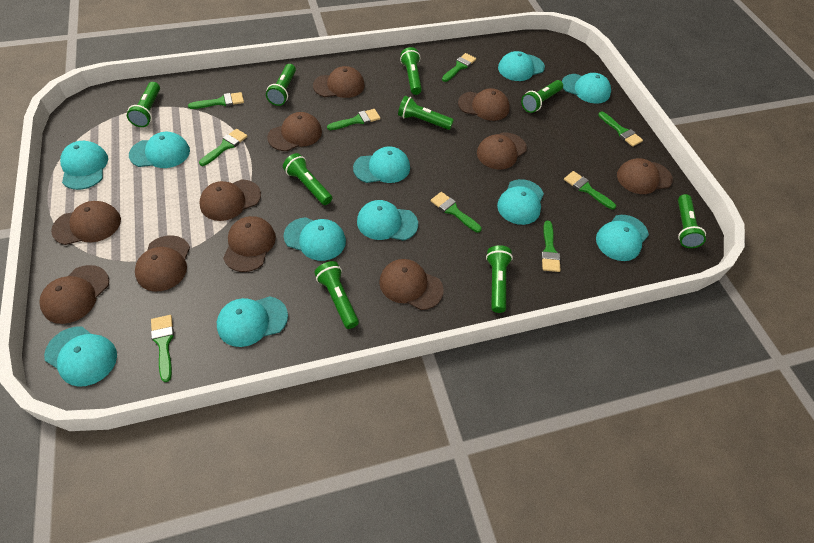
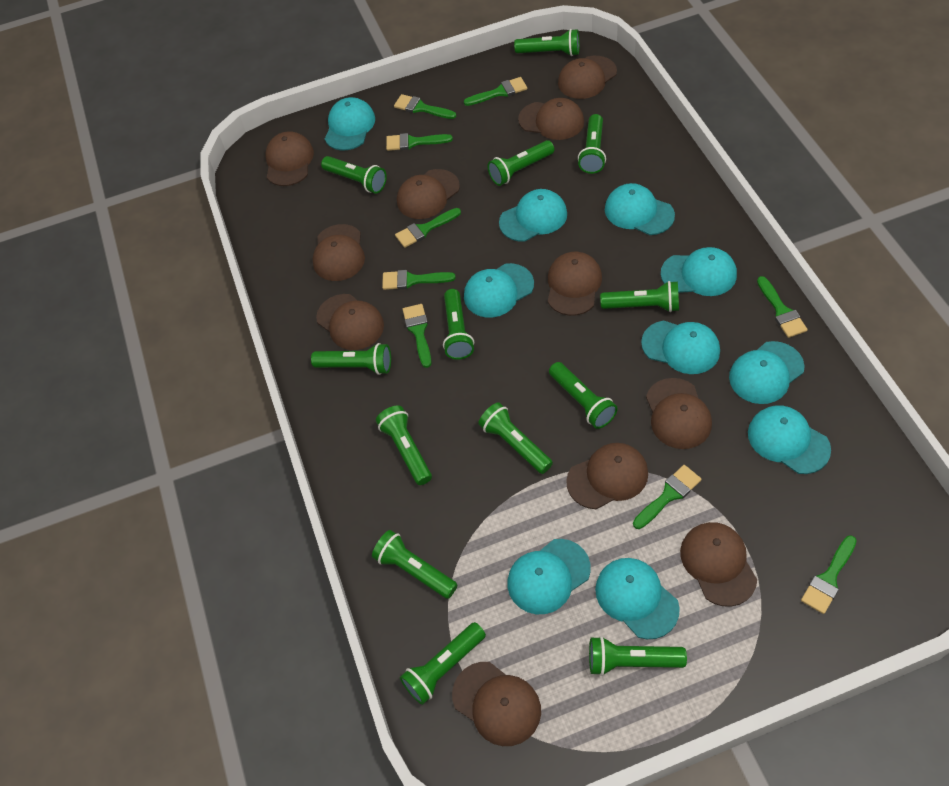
green flashlight: 9 -> 13
turquoise cap: 11 -> 10

